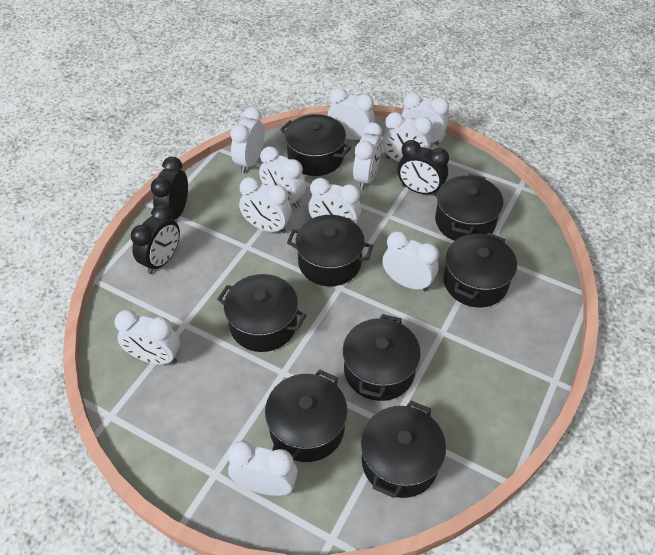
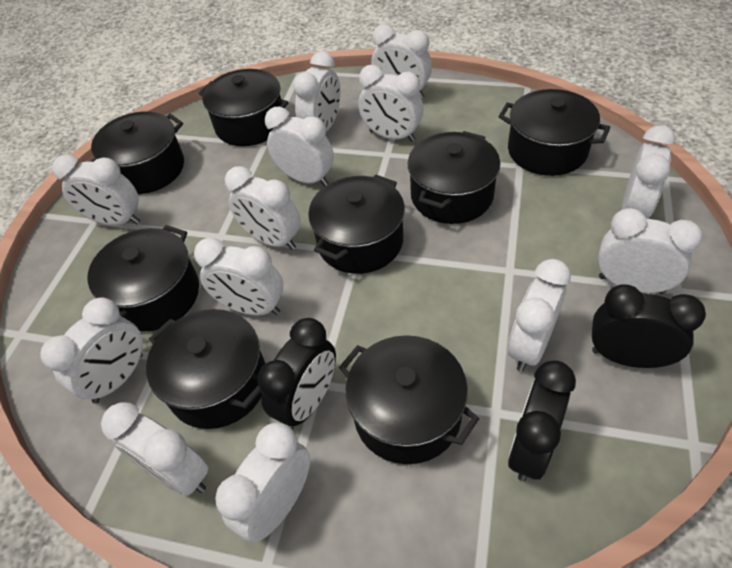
white clock: 11 -> 13

